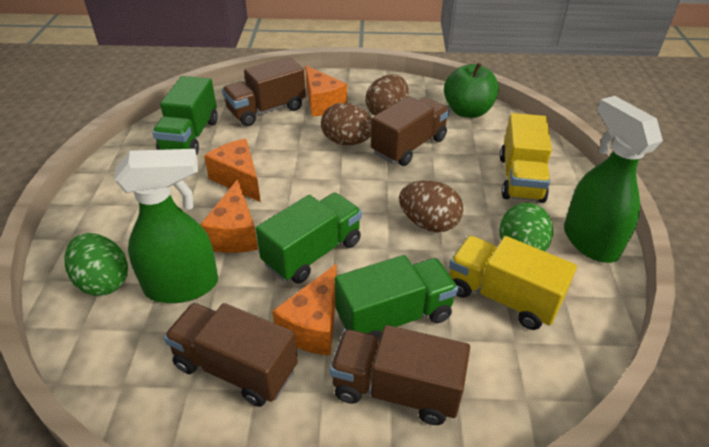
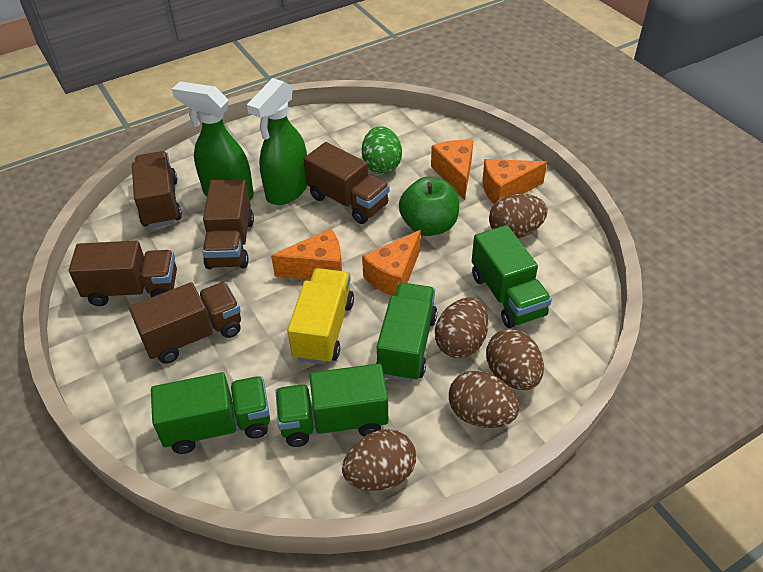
brown egg: 3 -> 5
brown truck: 4 -> 5
green egg: 2 -> 1
green truck: 3 -> 4
yellow truck: 2 -> 1

